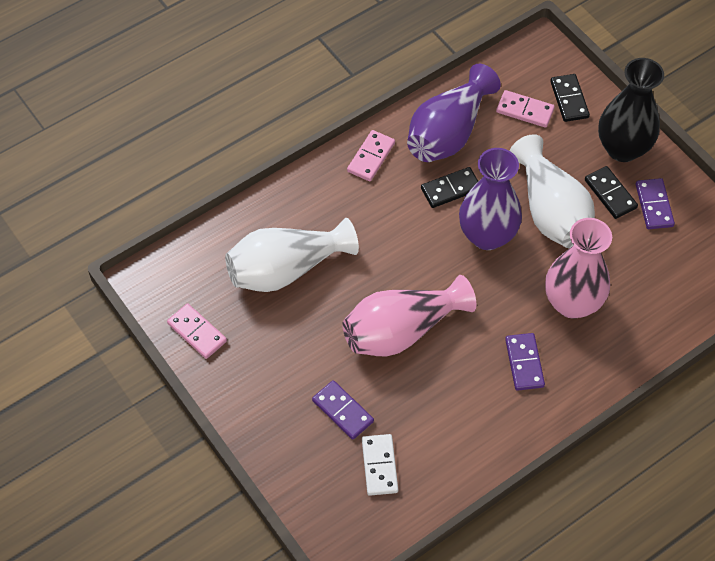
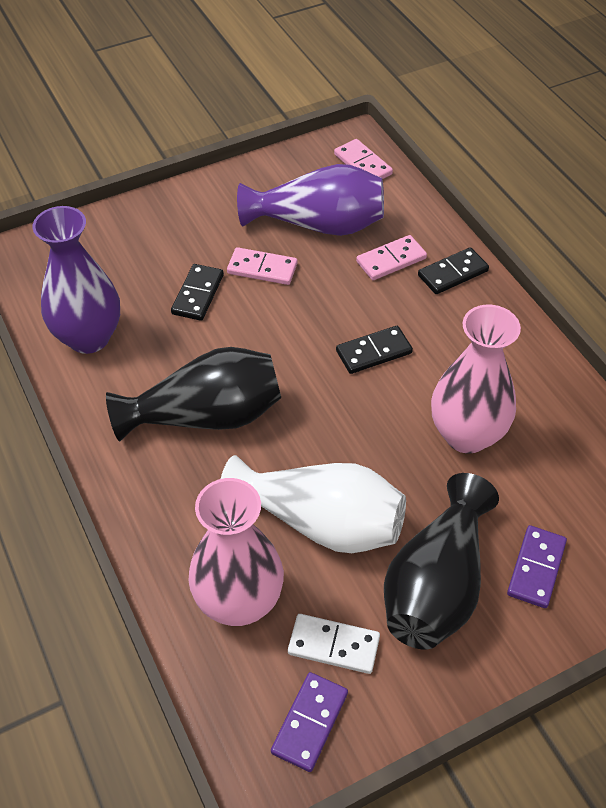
black vase: 1 -> 2
purple domino: 3 -> 2
white vase: 2 -> 1

